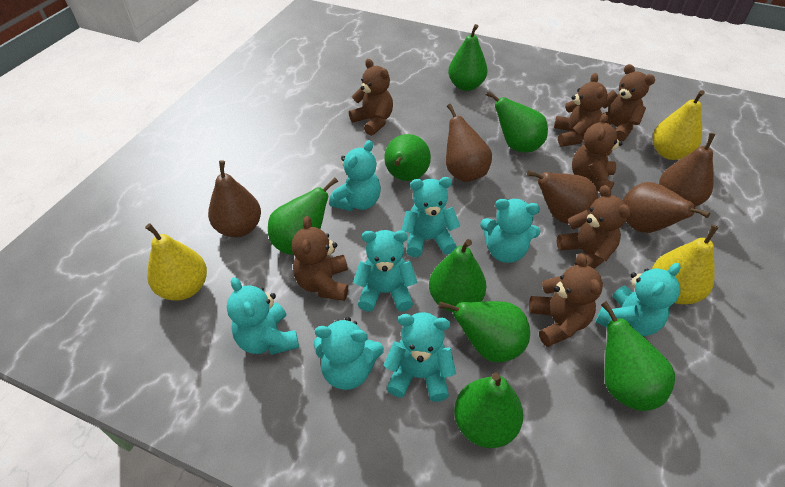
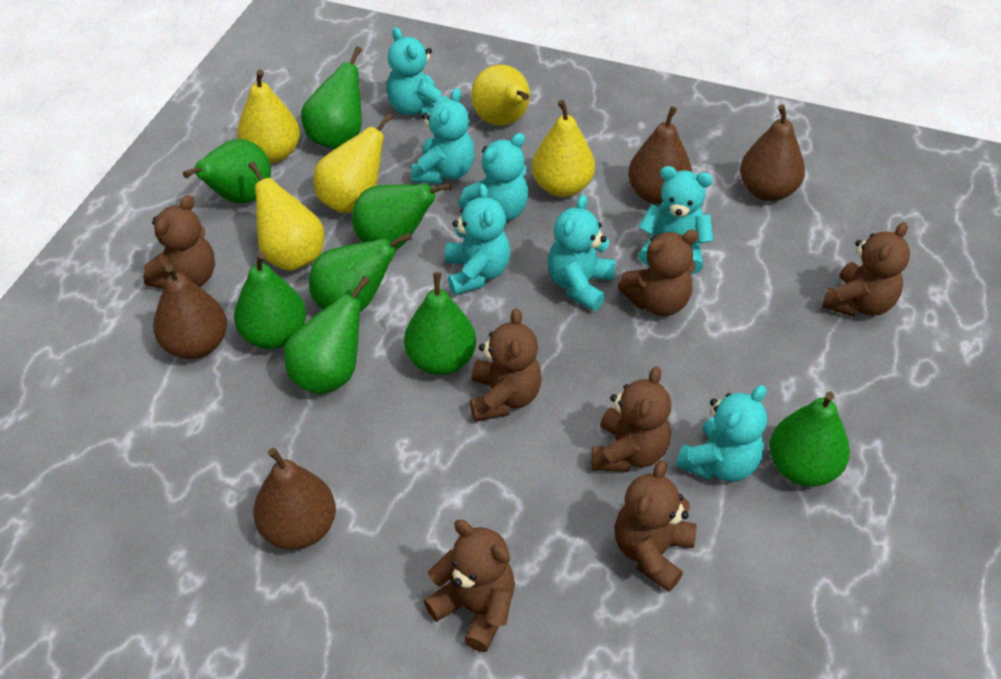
brown pear: 5 -> 4
turquoise teddy bear: 8 -> 7
yellow pear: 3 -> 5

